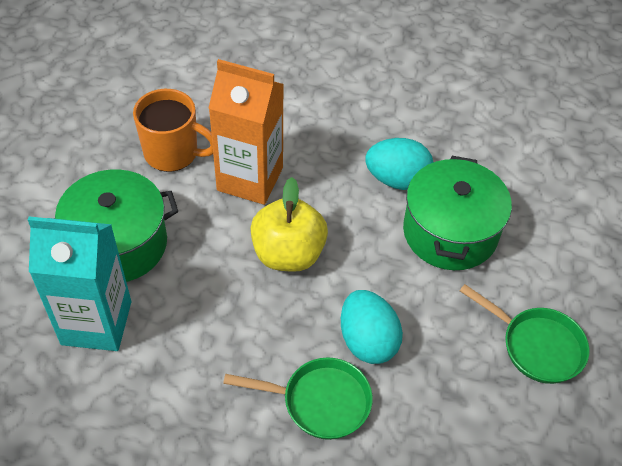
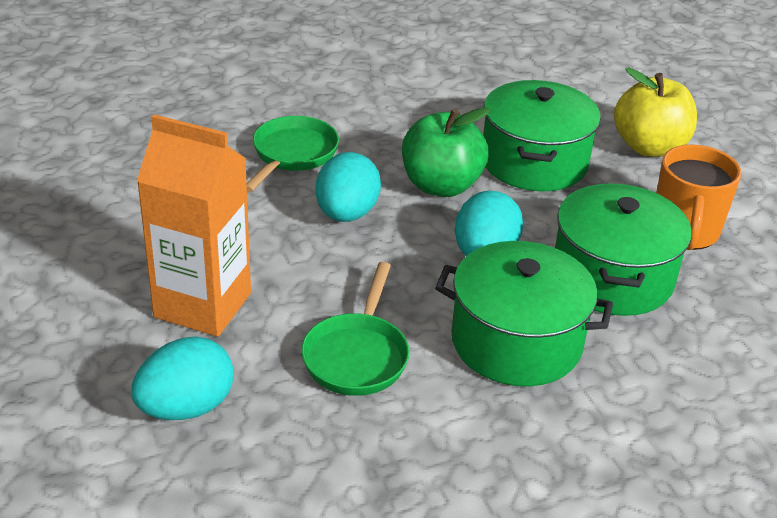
green apple: 0 -> 1
green pot: 2 -> 3
turquoise carton: 1 -> 0
turquoise egg: 2 -> 3

